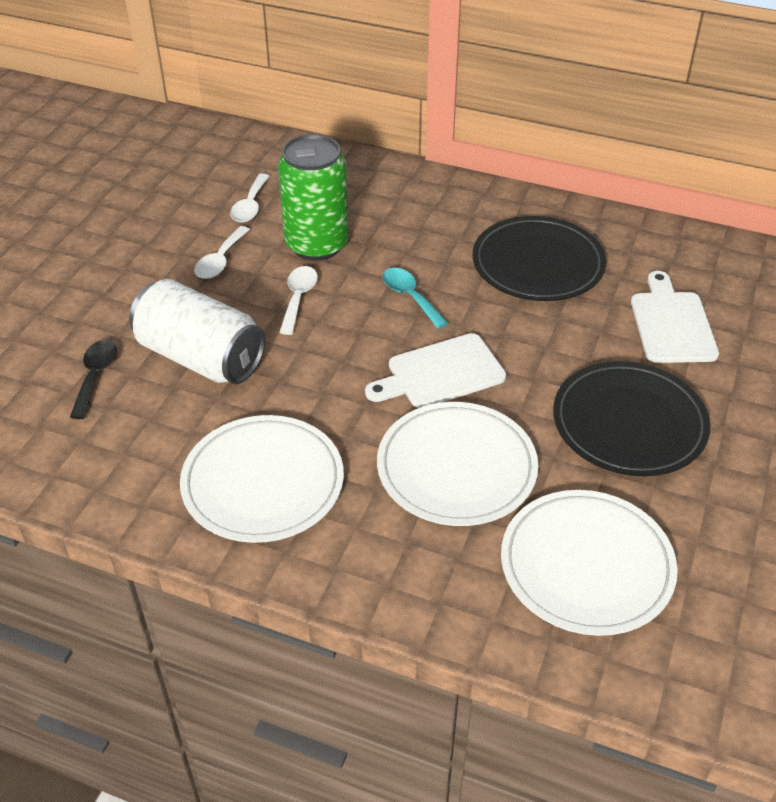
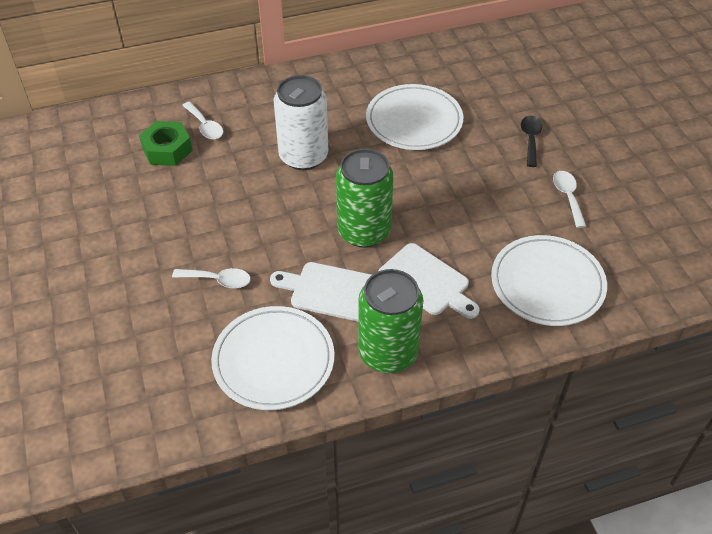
black plate: 2 -> 0
green can: 1 -> 2
green nut: 0 -> 1
turquoise spoon: 1 -> 0

